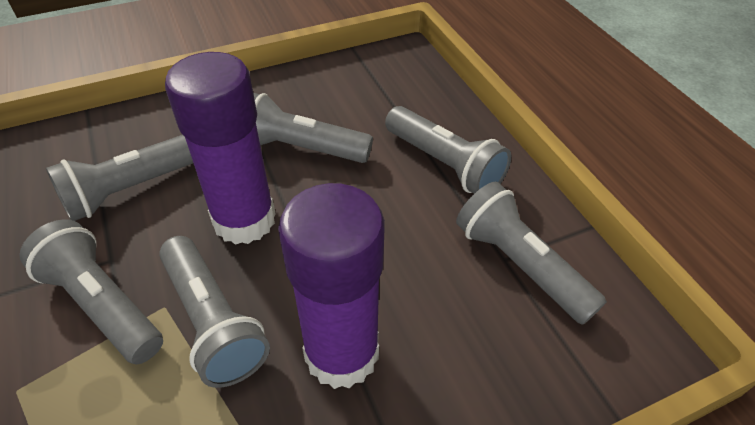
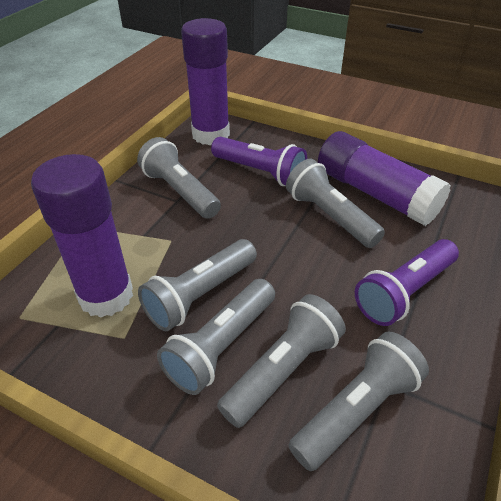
purple flashlight: 0 -> 2
purple glue stick: 2 -> 3

